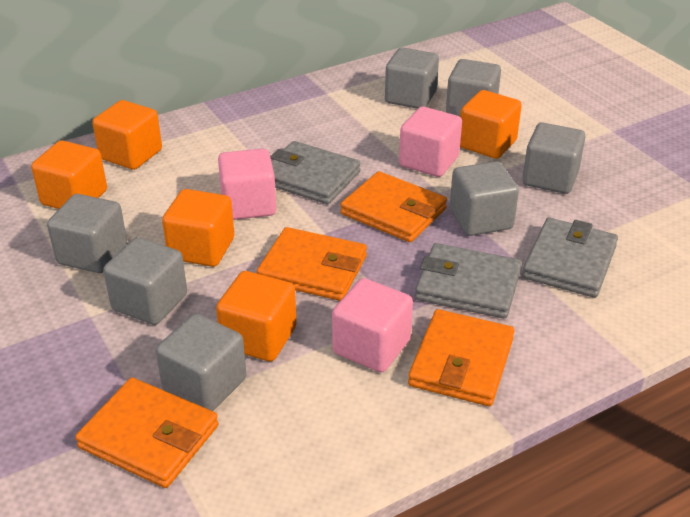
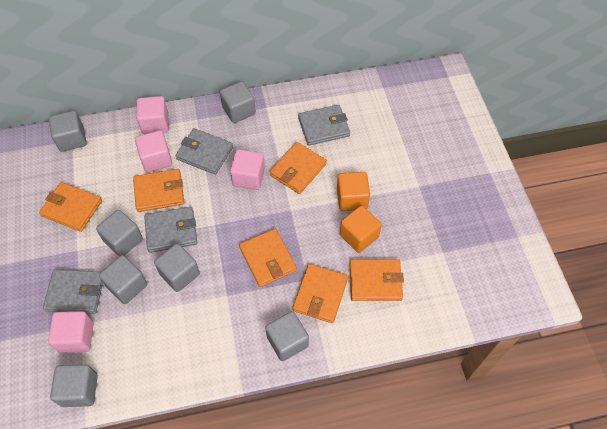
grey wallet: 3 -> 4
orange cube: 5 -> 2
orange wallet: 4 -> 6
pink cube: 3 -> 4

